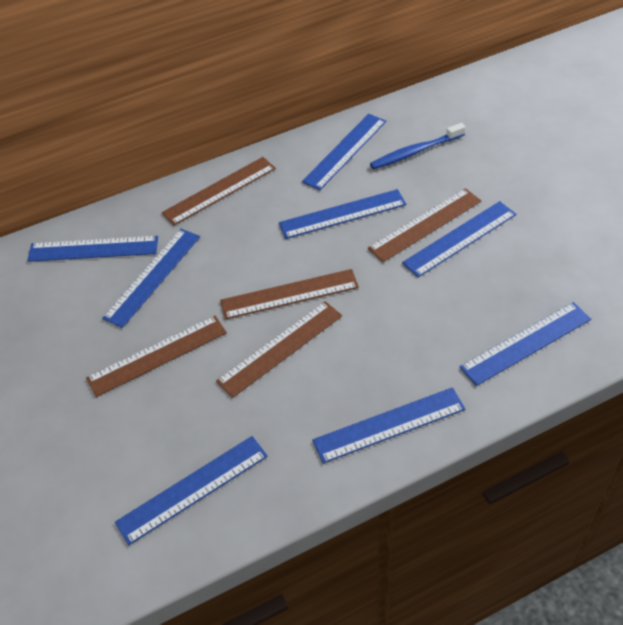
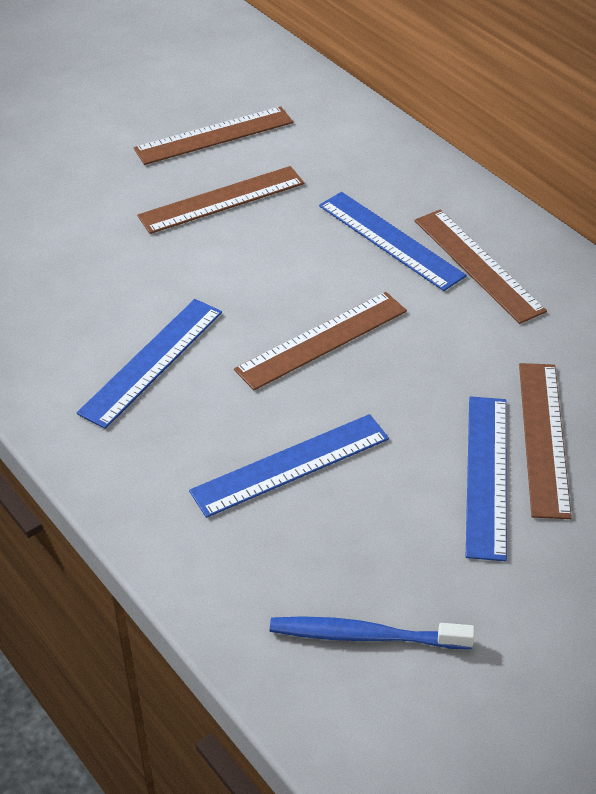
blue ruler: 8 -> 4

